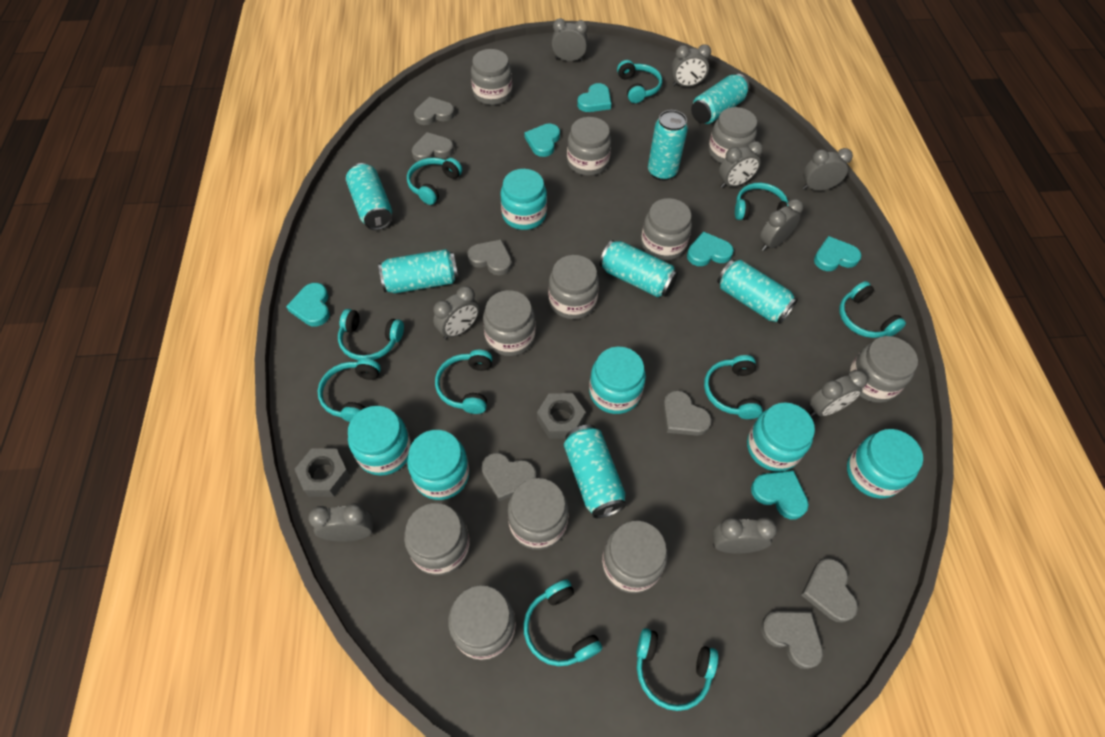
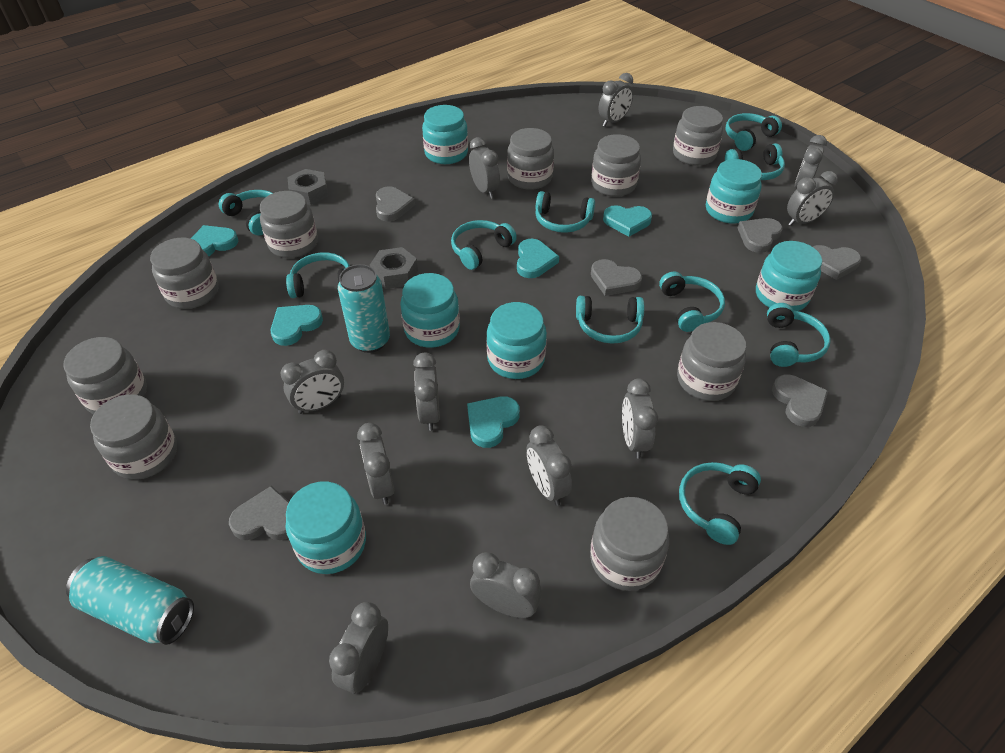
grey clock: 9 -> 11
grey heart: 7 -> 6
grey jar: 11 -> 9
turquoise can: 7 -> 2
turquoise heart: 6 -> 5

